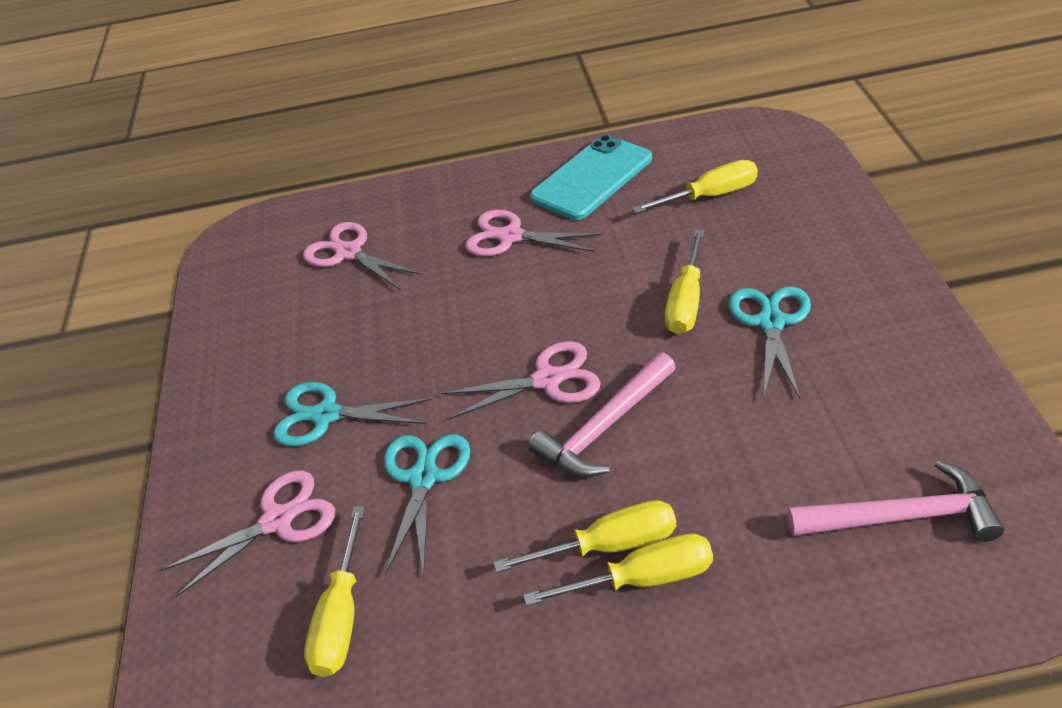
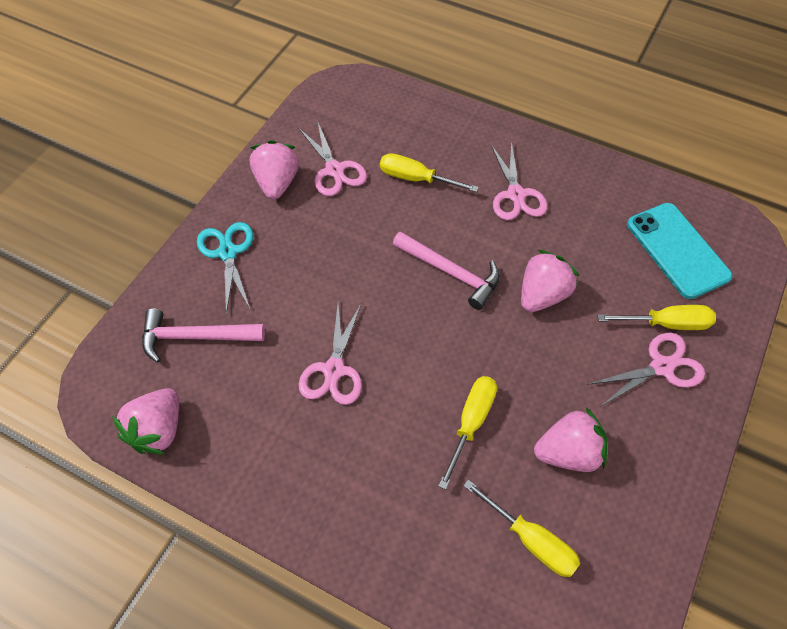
pink strawberry: 0 -> 4
turquoise scissors: 3 -> 1
yellow screwdriver: 5 -> 4

